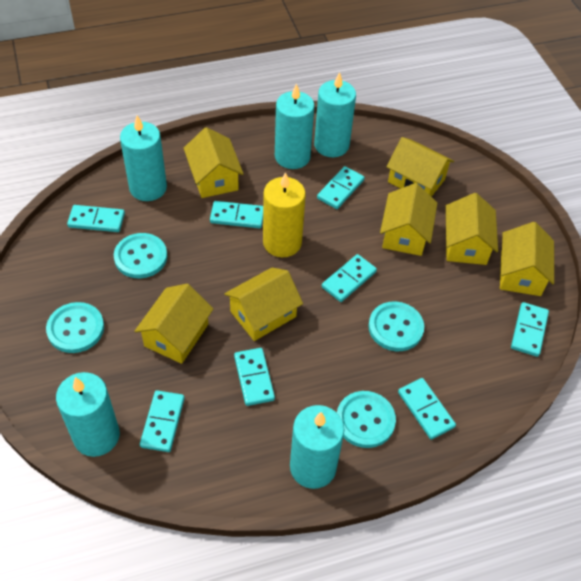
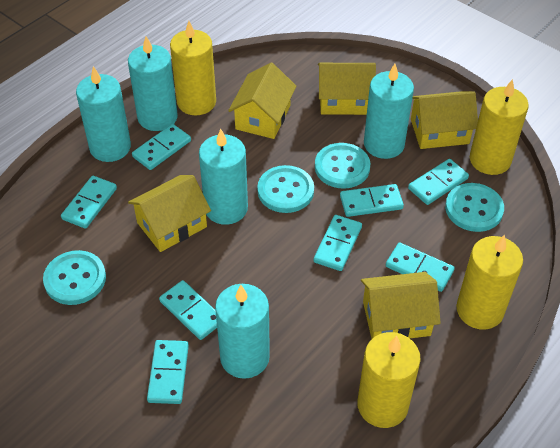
yellow candle: 1 -> 4
yellow house: 7 -> 5

